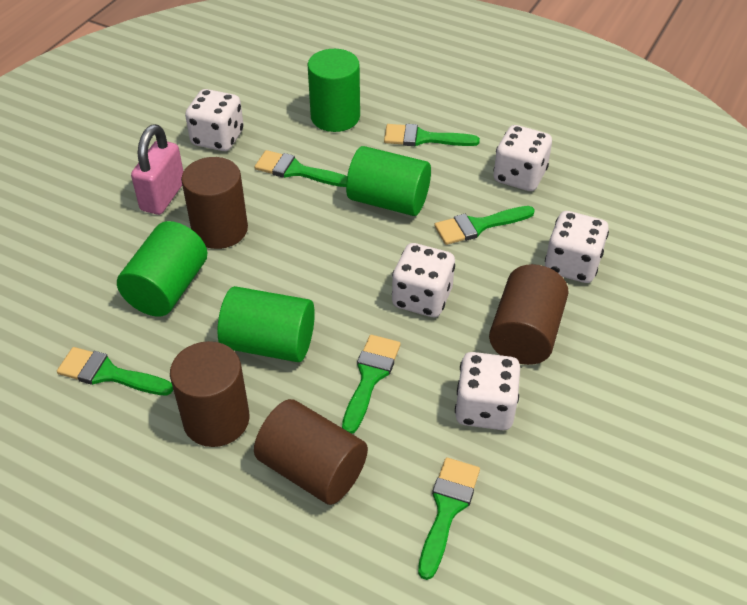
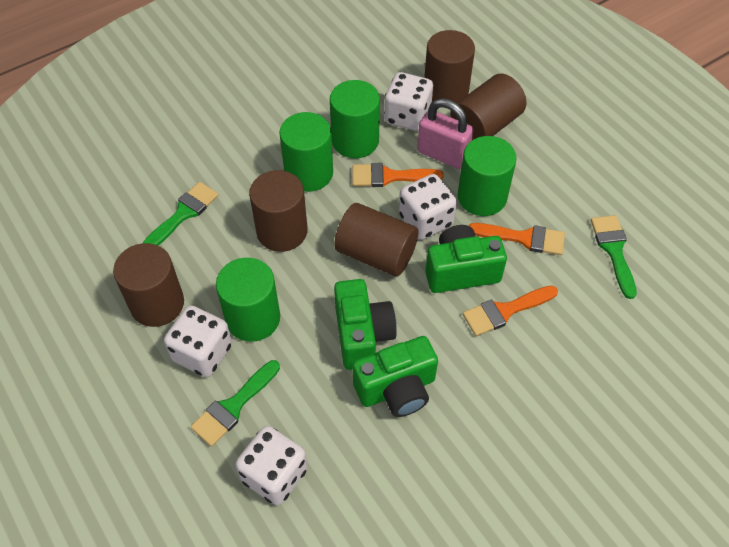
brown cylinder: 4 -> 5
green brush: 6 -> 3
green camera: 0 -> 3
orange brush: 0 -> 3
white dice: 5 -> 4

